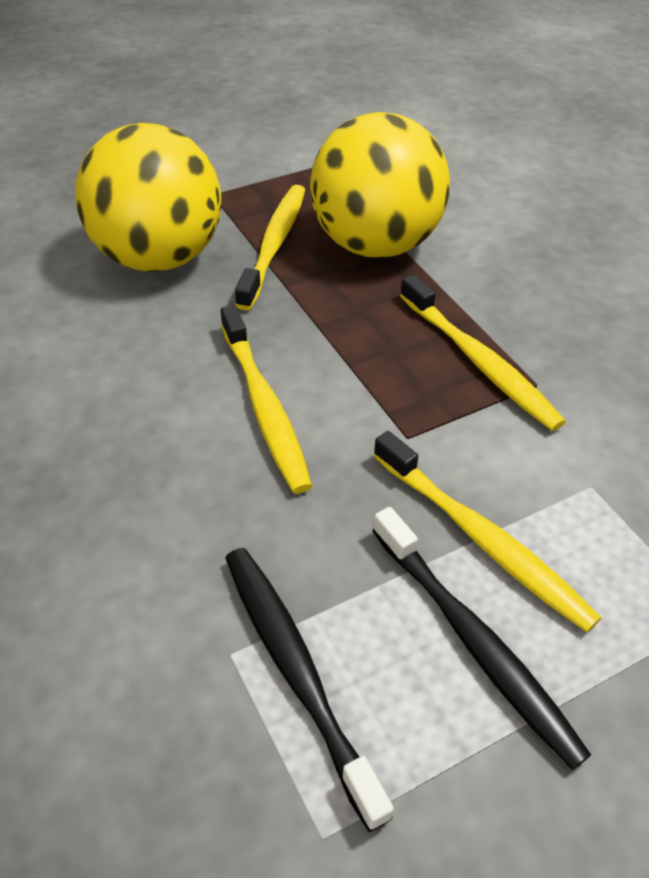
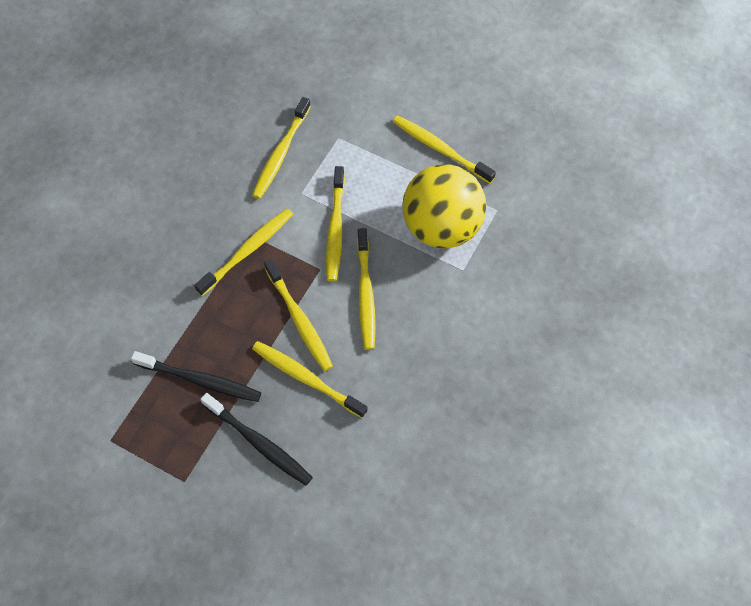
yellow ball: 2 -> 1
yellow toothbrush: 4 -> 7

